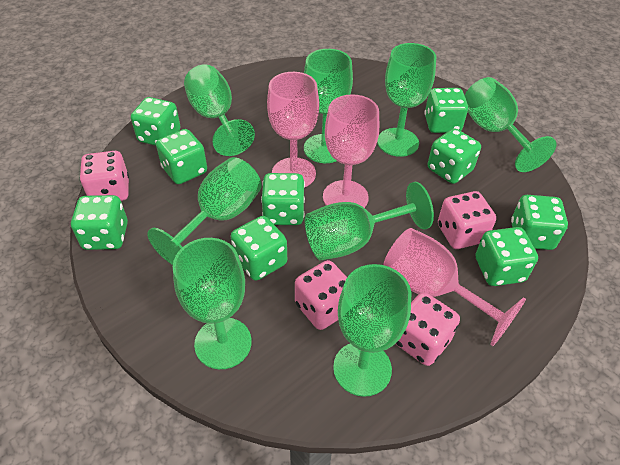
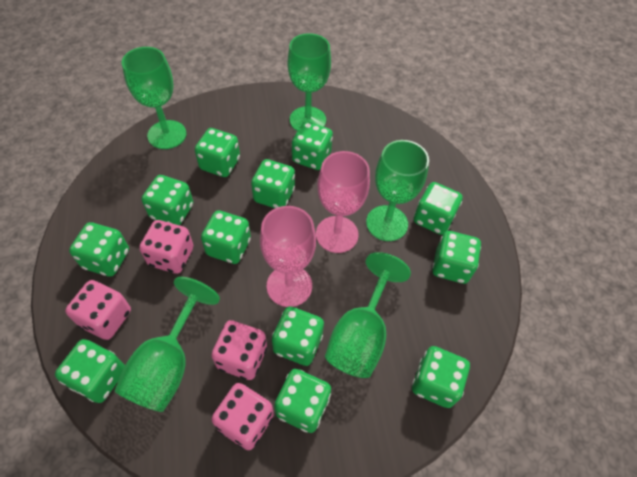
green dice: 9 -> 12
green goblet: 8 -> 5
pink goblet: 3 -> 2

